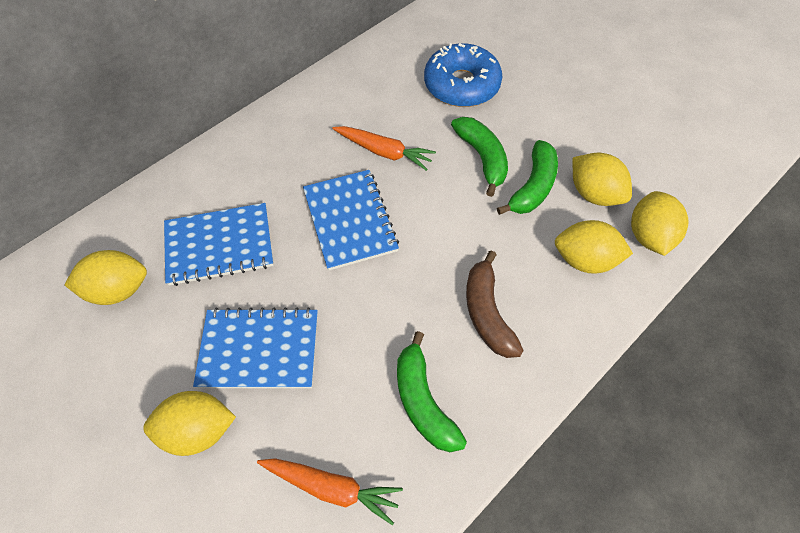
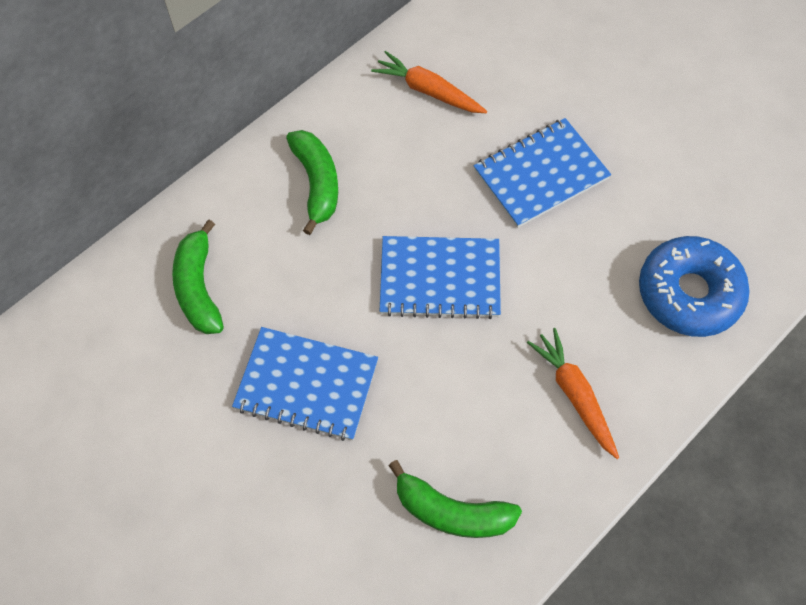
brown banana: 1 -> 0
yellow lemon: 5 -> 0

